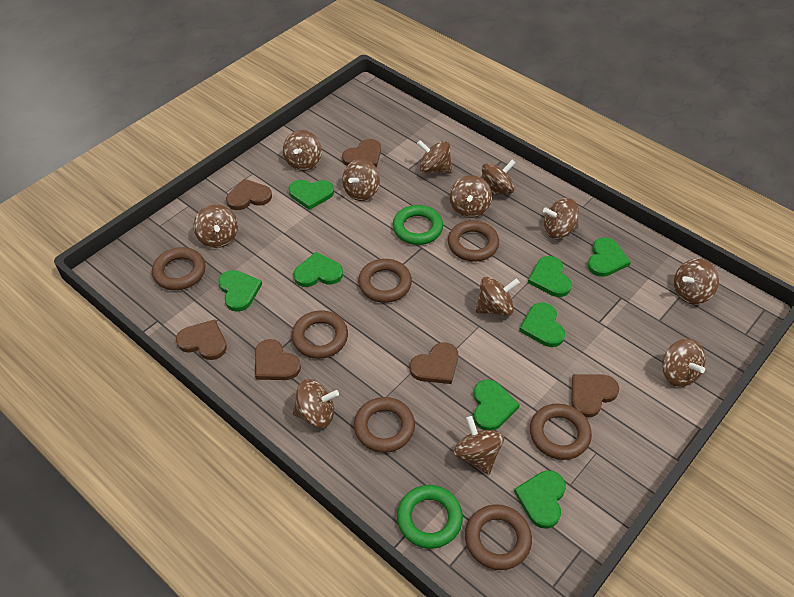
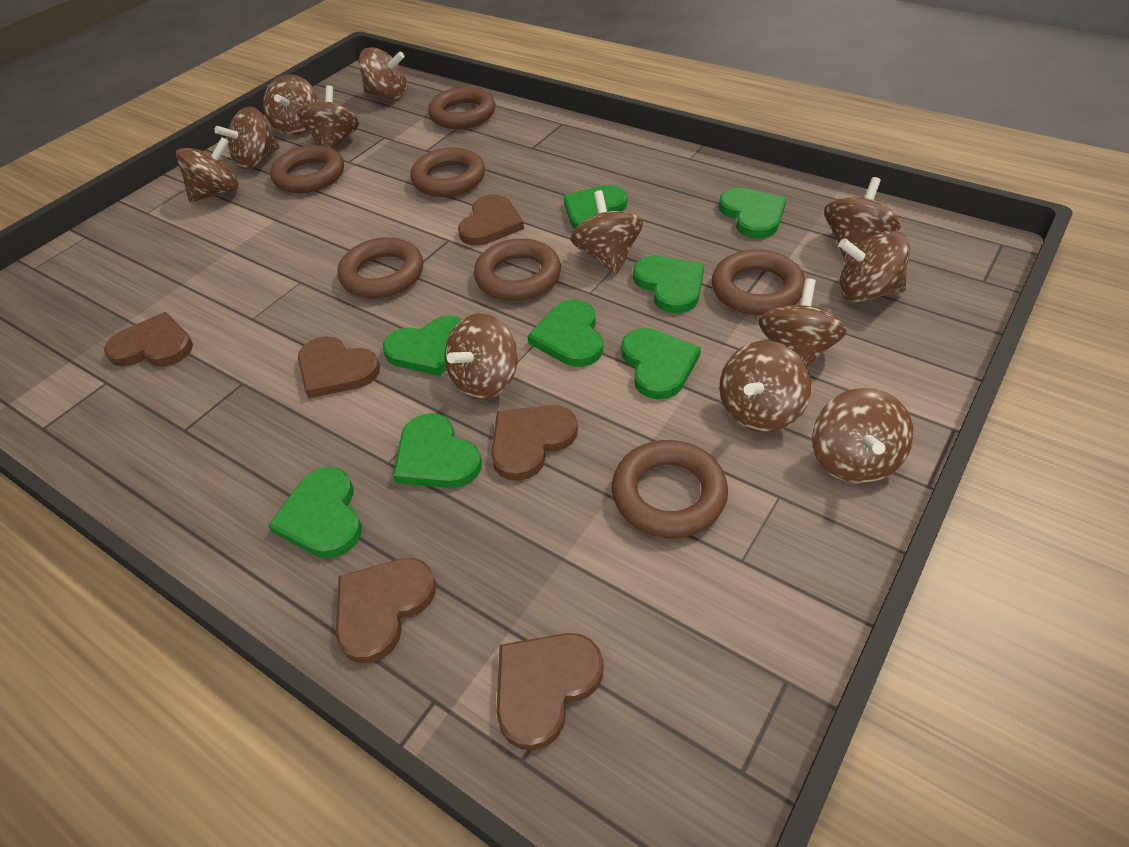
green ring: 2 -> 0

